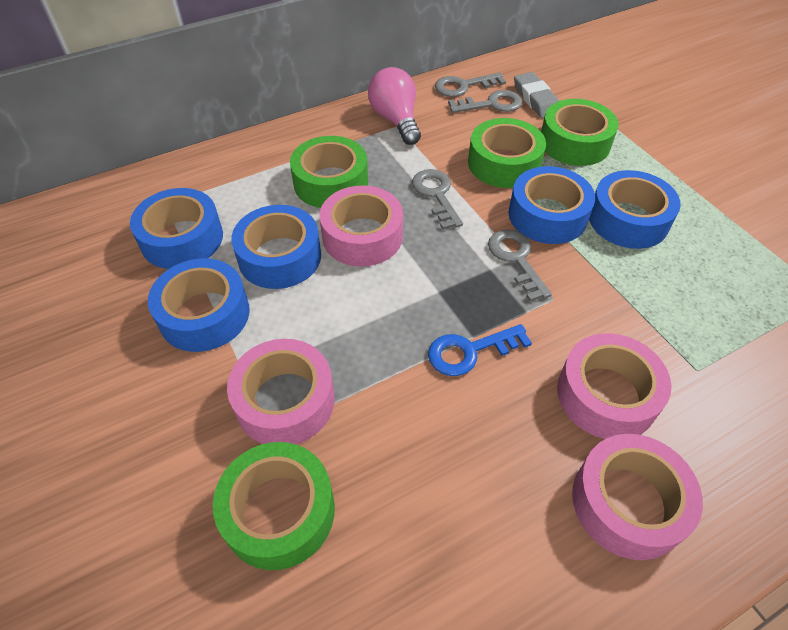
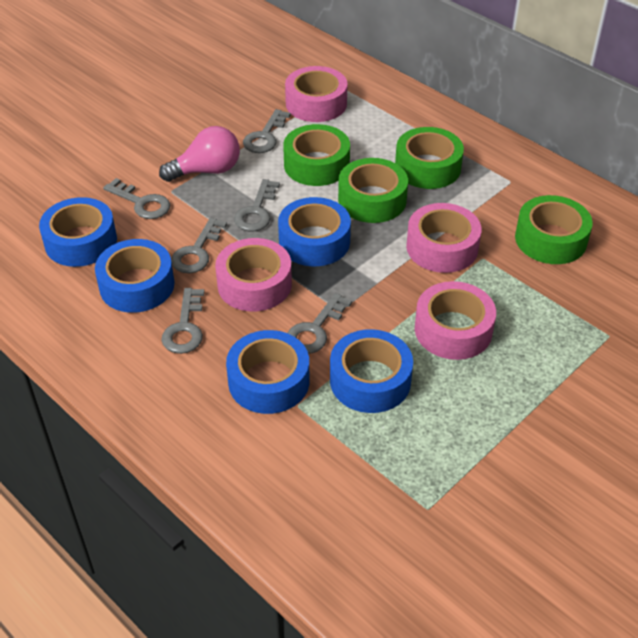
blue key: 1 -> 0
grey eraser: 1 -> 0
grey key: 4 -> 6

